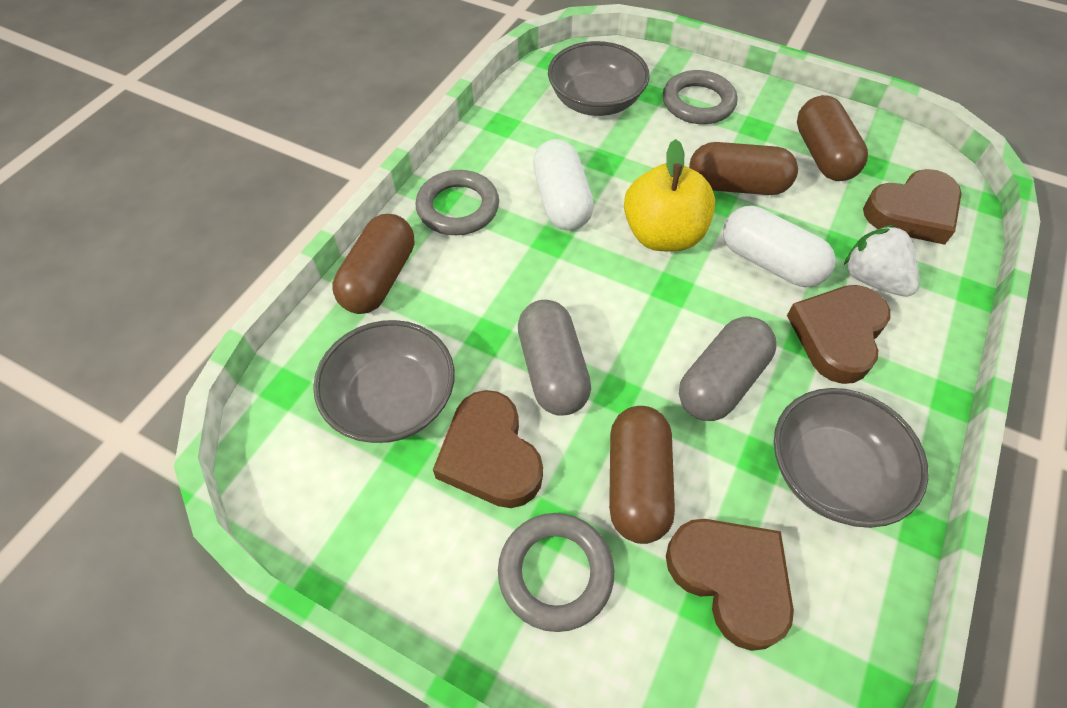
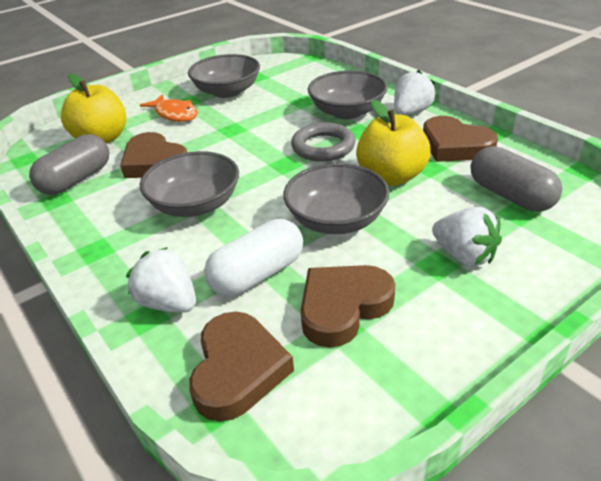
brown capsule: 4 -> 0
grey bowl: 3 -> 4
grey ring: 3 -> 1
orange fish: 0 -> 1
white capsule: 2 -> 1
white strawberry: 1 -> 3
yellow apple: 1 -> 2

